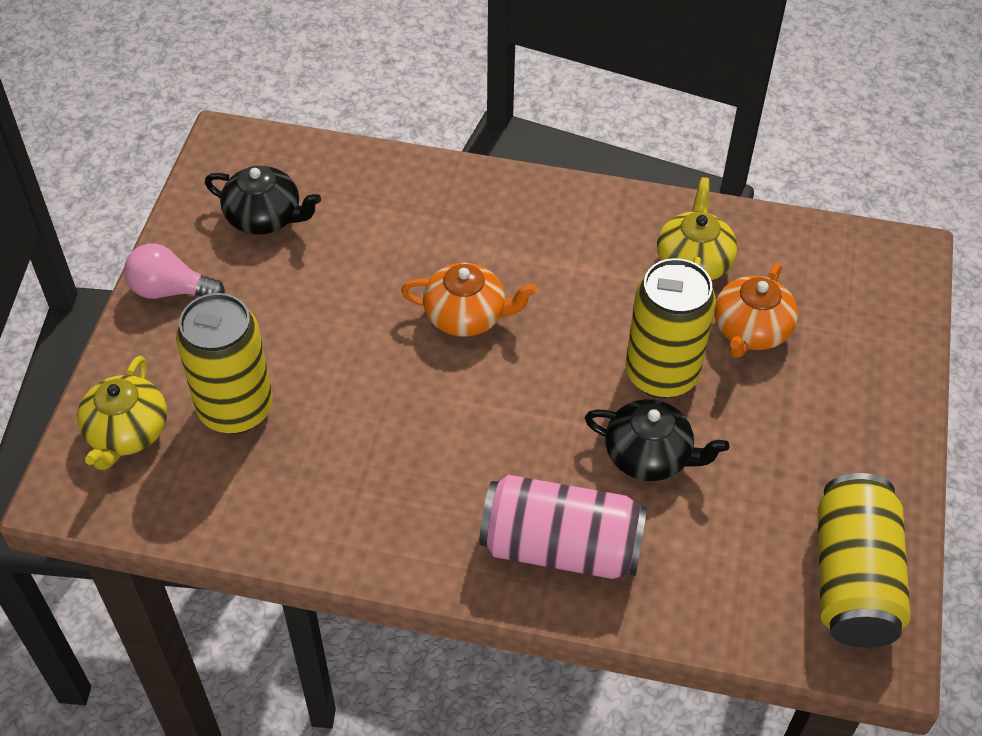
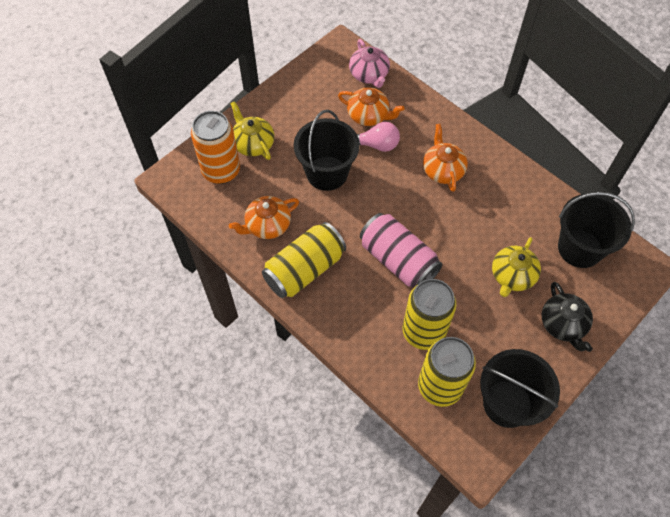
black bucket: 0 -> 3
black teapot: 2 -> 1
orange can: 0 -> 1
orange teapot: 2 -> 3
pink teapot: 0 -> 1

